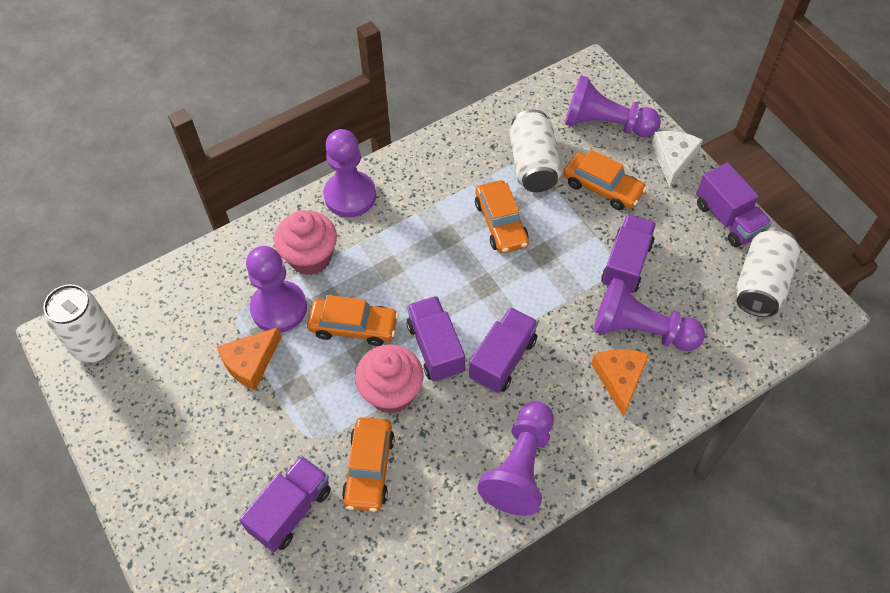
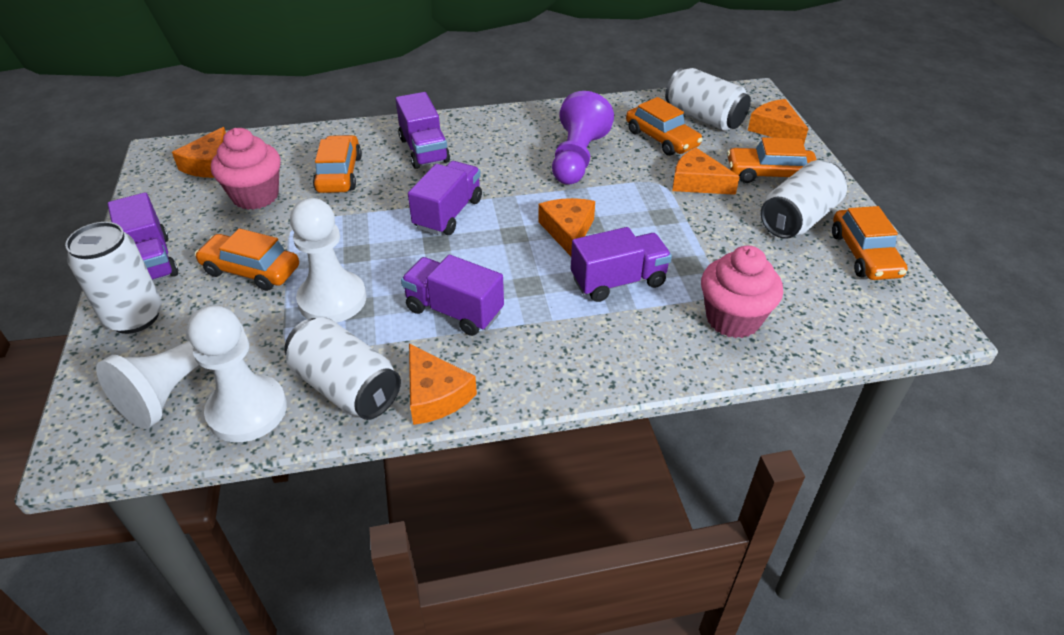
orange car: 4 -> 5
orange cheese: 2 -> 5
purple pawn: 5 -> 1
white can: 3 -> 4
white cheese: 1 -> 0
white pawn: 0 -> 3

